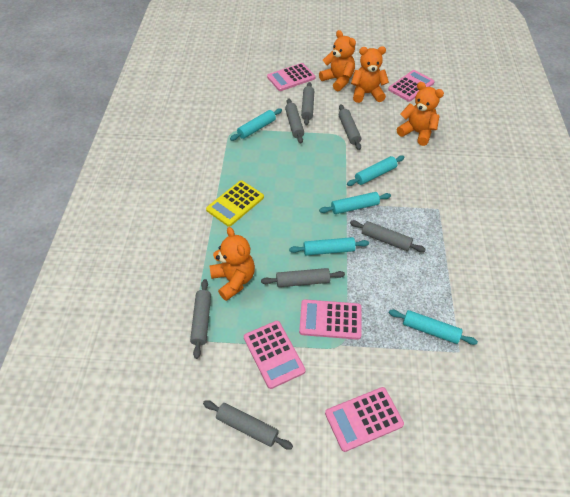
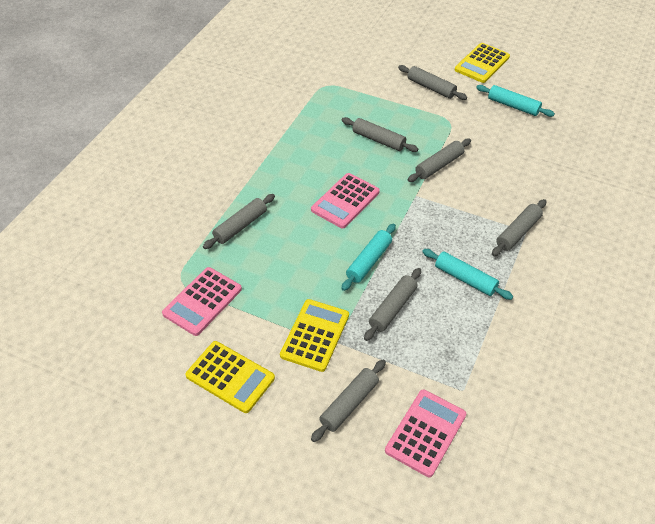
orange teddy bear: 4 -> 0
pink calculator: 5 -> 3
turquoise rolling pin: 5 -> 3
yellow calculator: 1 -> 3

